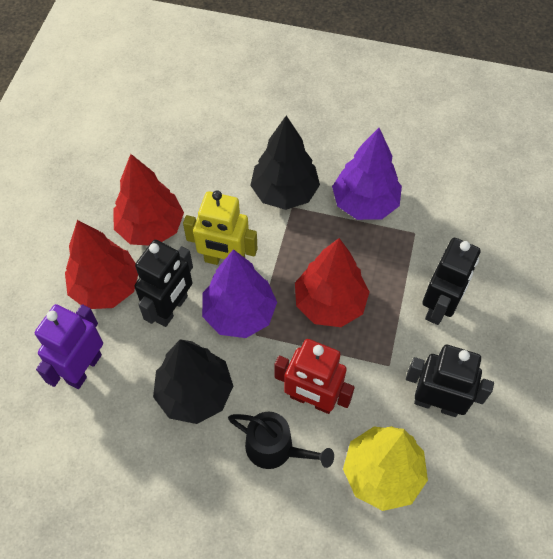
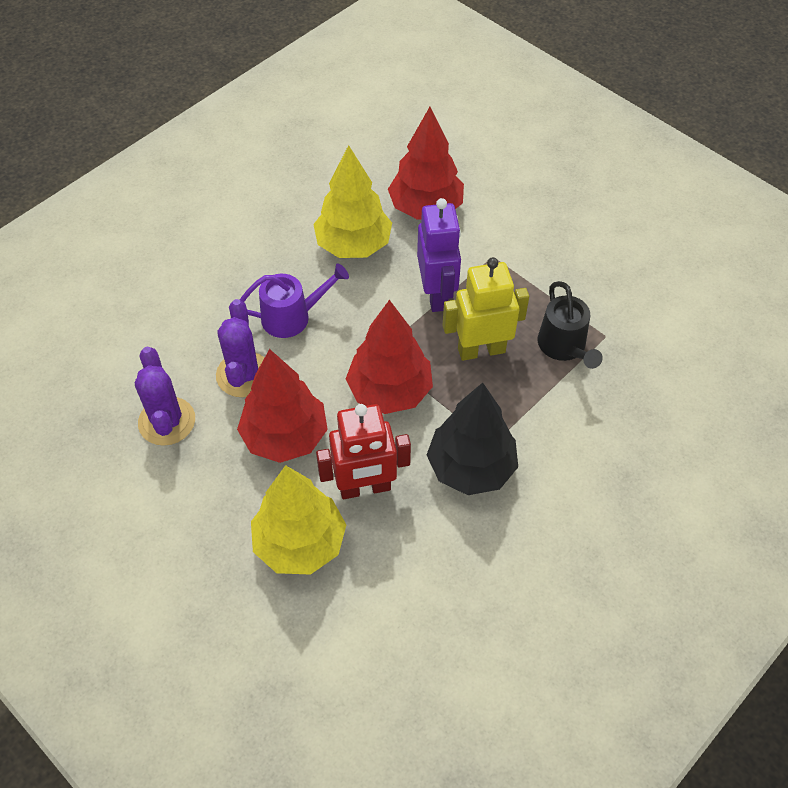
black robot: 3 -> 0
black tree: 2 -> 1
purple cactus: 0 -> 2
purple tree: 2 -> 0
purple watering can: 0 -> 1
yellow tree: 1 -> 2

